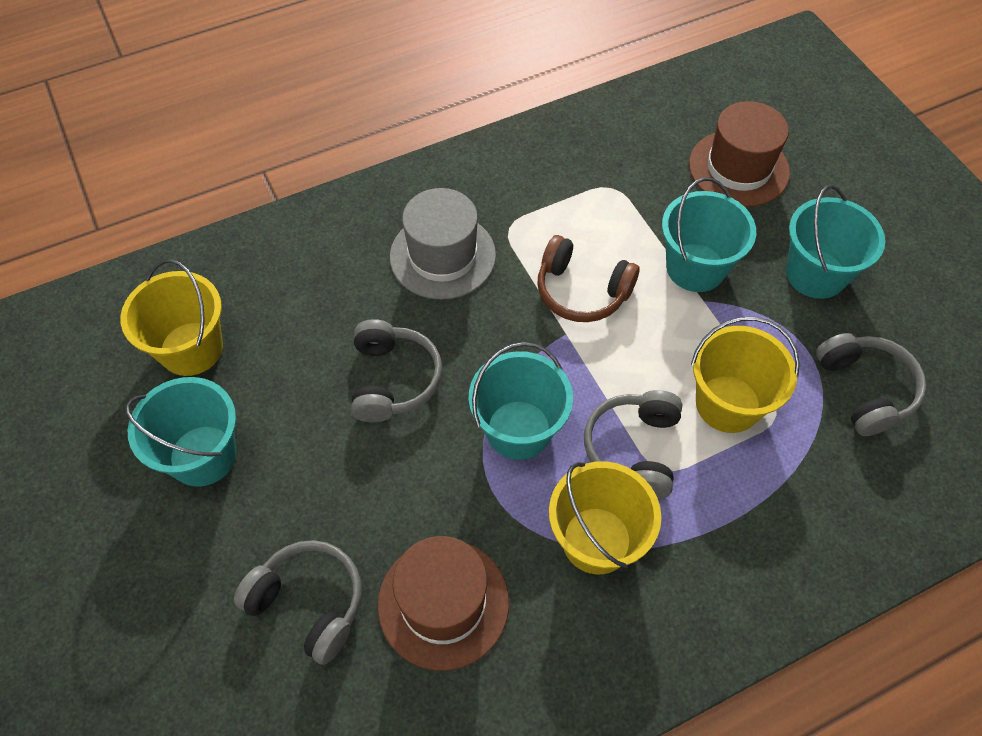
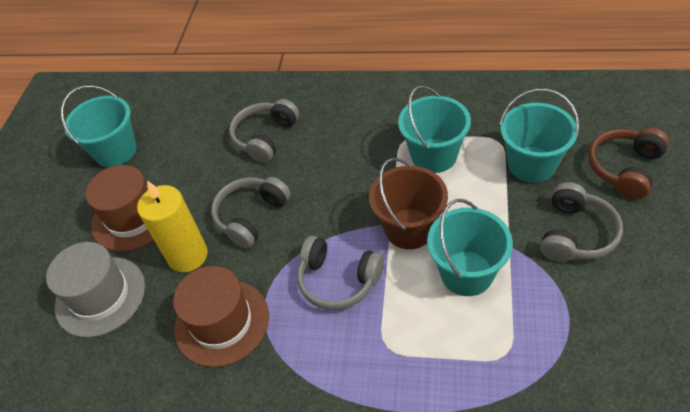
brown bucket: 0 -> 1
yellow bucket: 3 -> 0
yellow candle: 0 -> 1

